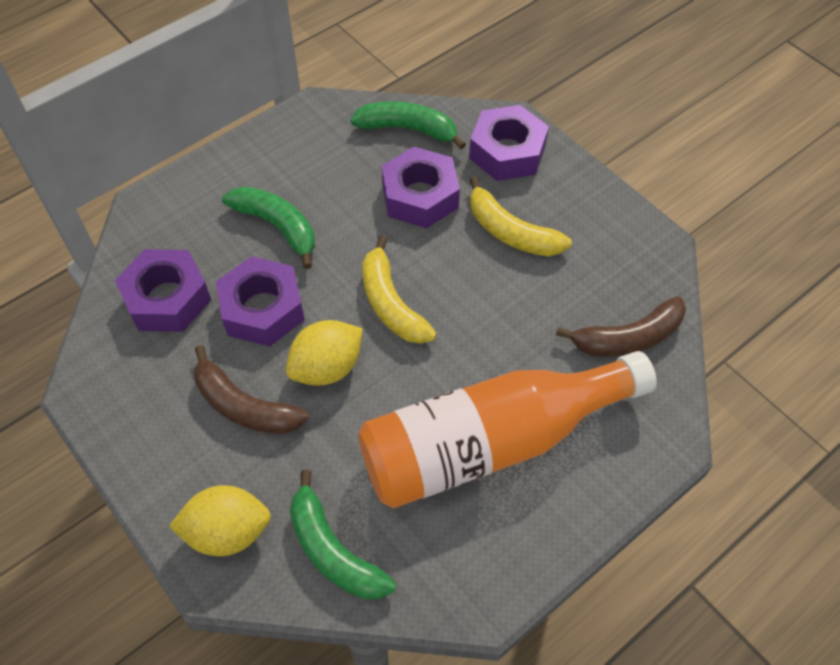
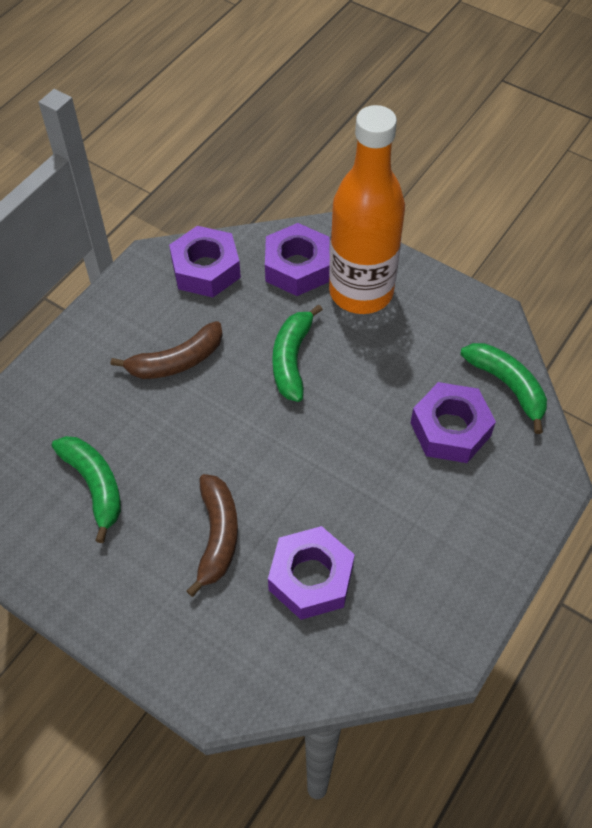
yellow banana: 2 -> 0
yellow lemon: 2 -> 0

